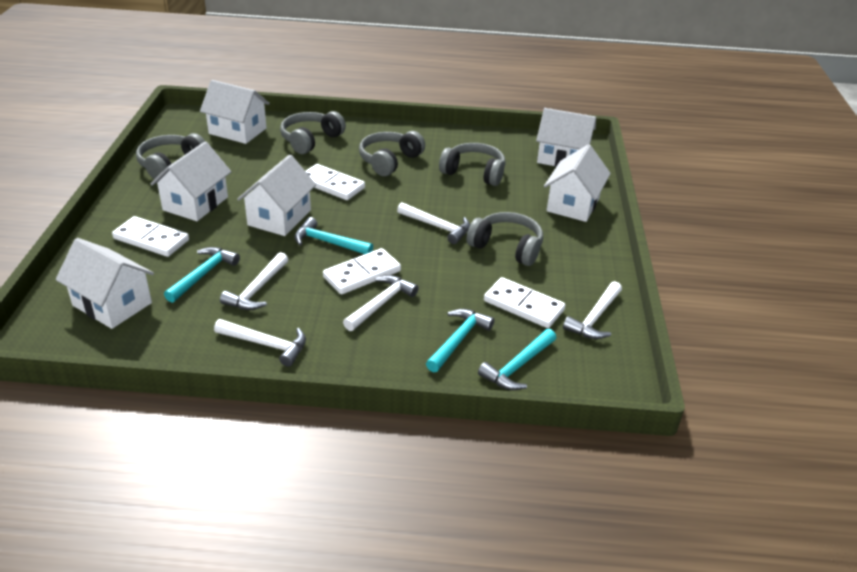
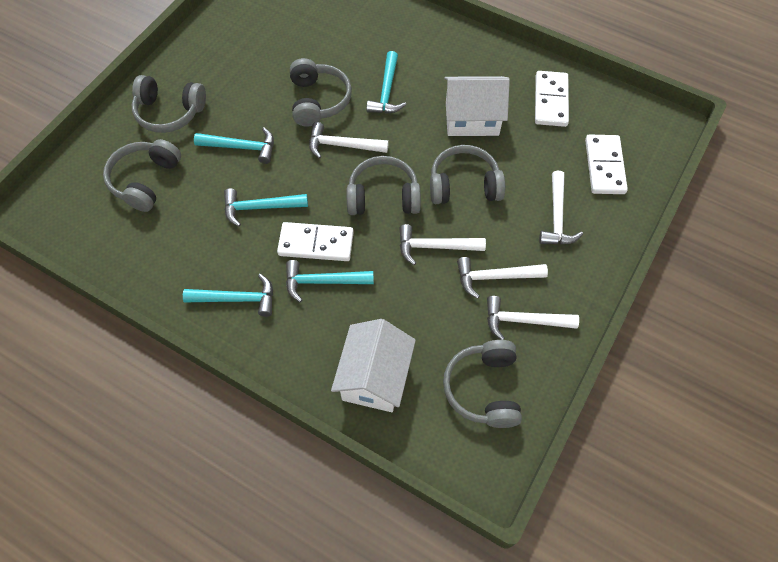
grey headphones: 5 -> 6
turquoise hammer: 4 -> 5
white domino: 4 -> 3
white house: 6 -> 2

